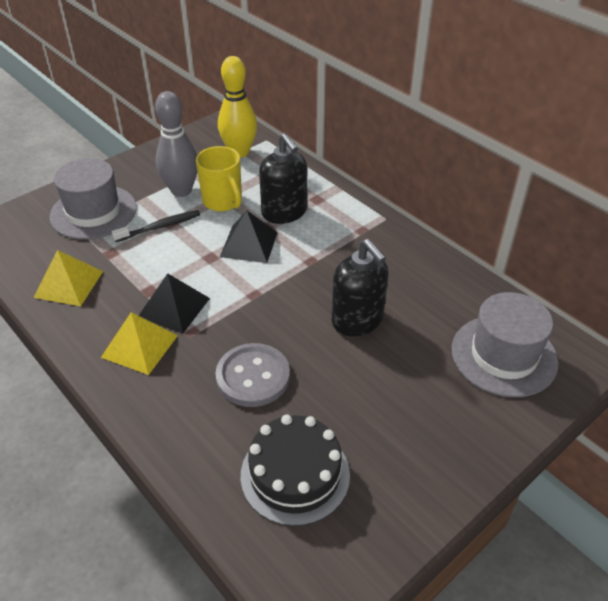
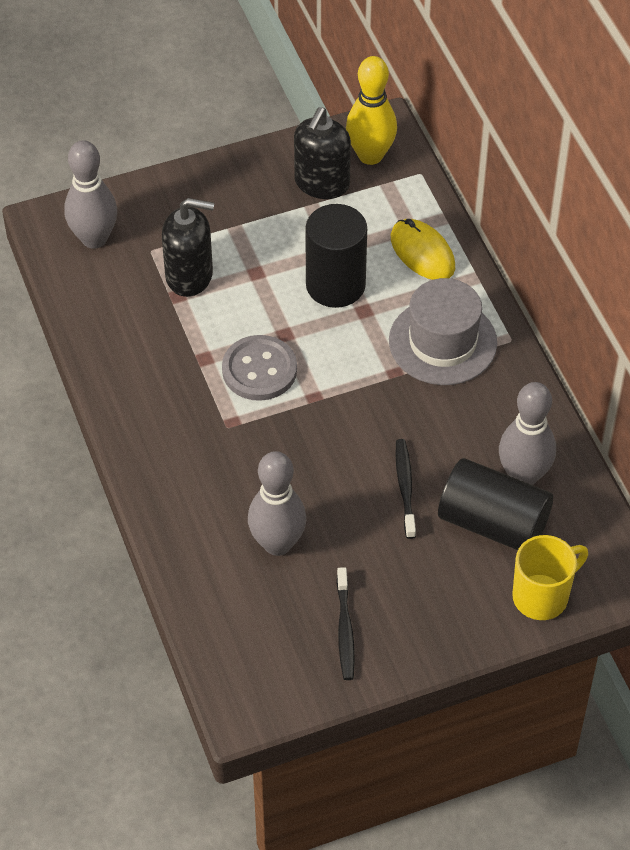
black cake: 1 -> 0
black cylinder: 0 -> 2
black pyramid: 2 -> 0
black toothbrush: 1 -> 2
grey bowling pin: 1 -> 3
grey hat: 2 -> 1
yellow mouse: 0 -> 1
yellow pyramid: 2 -> 0

